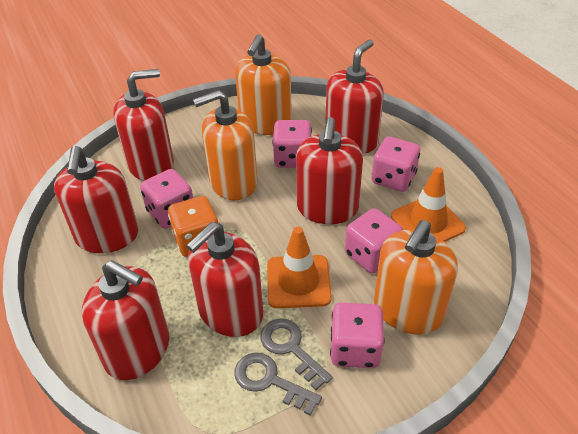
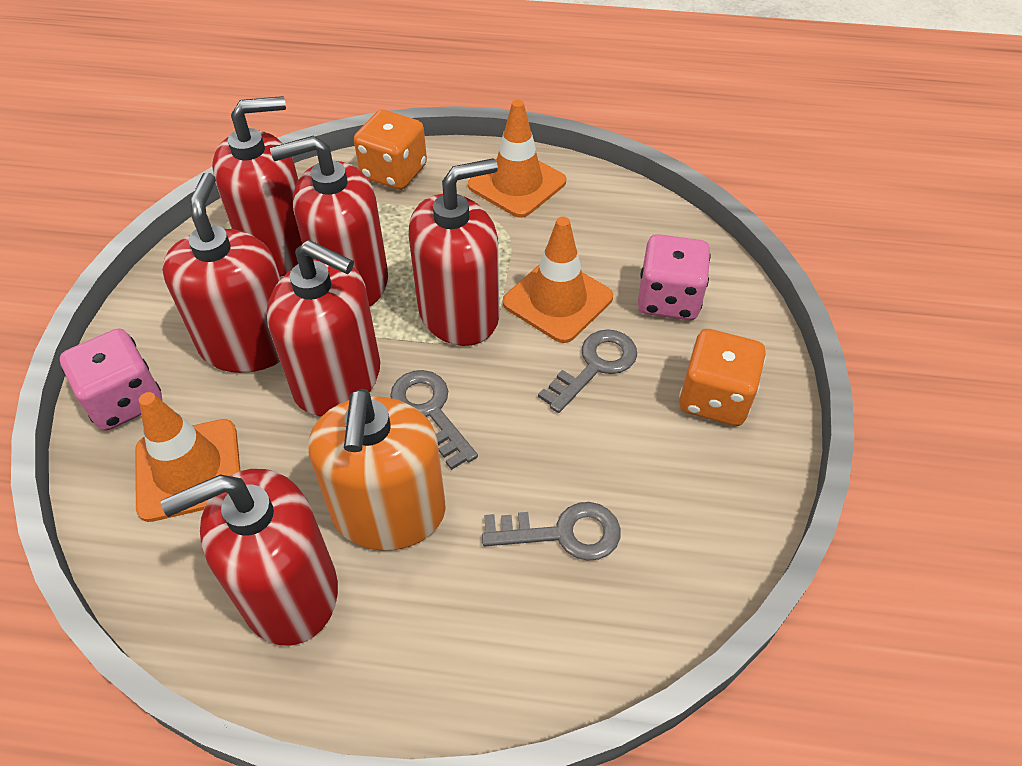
grey key: 2 -> 3
orange dice: 1 -> 2
orange soap dispenser: 3 -> 1
orange traffic cone: 2 -> 3
pink dice: 5 -> 2

